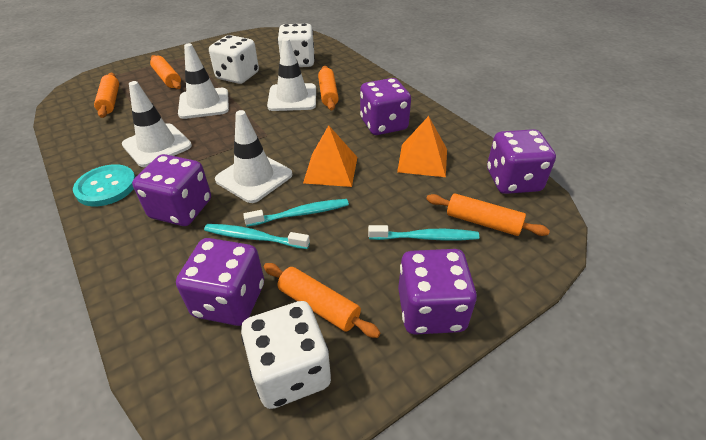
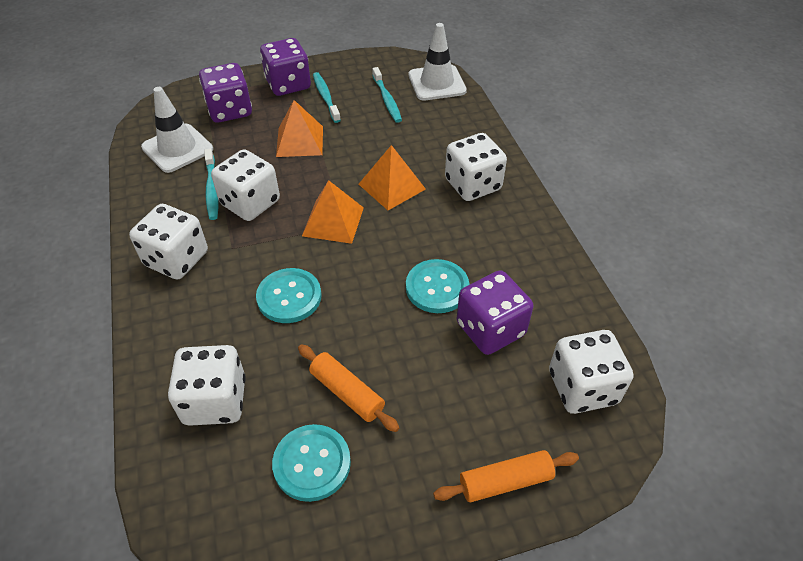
orange pyramid: 2 -> 3
orange rolling pin: 5 -> 2
purple dice: 5 -> 3
turquoise button: 1 -> 3
white dice: 3 -> 5
white traffic cone: 4 -> 2

